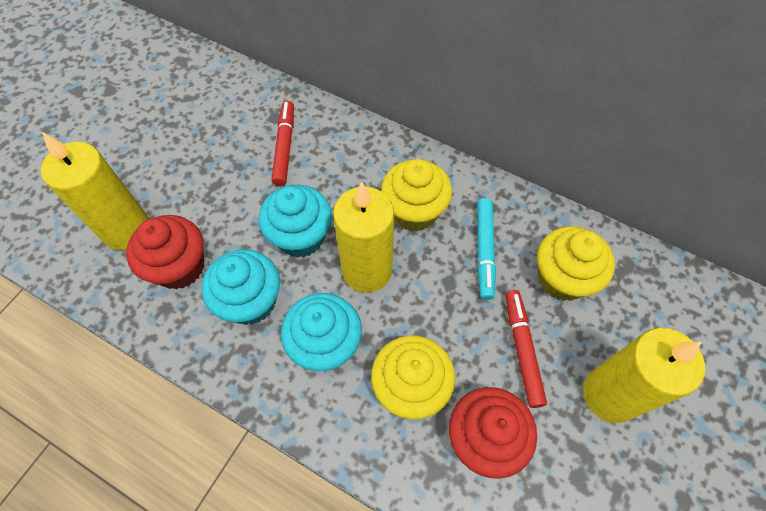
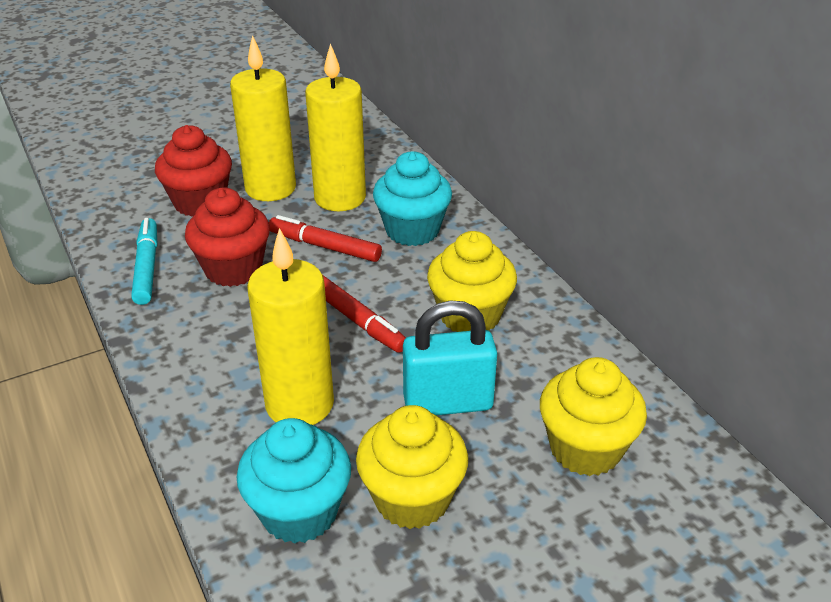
turquoise cupcake: 3 -> 2
turquoise padlock: 0 -> 1

